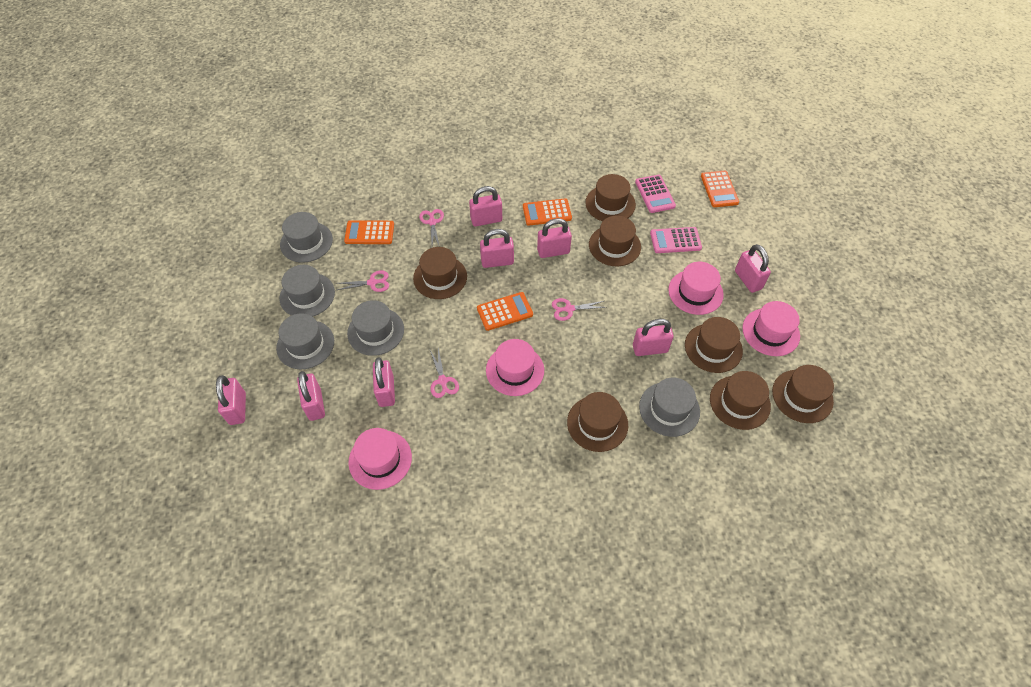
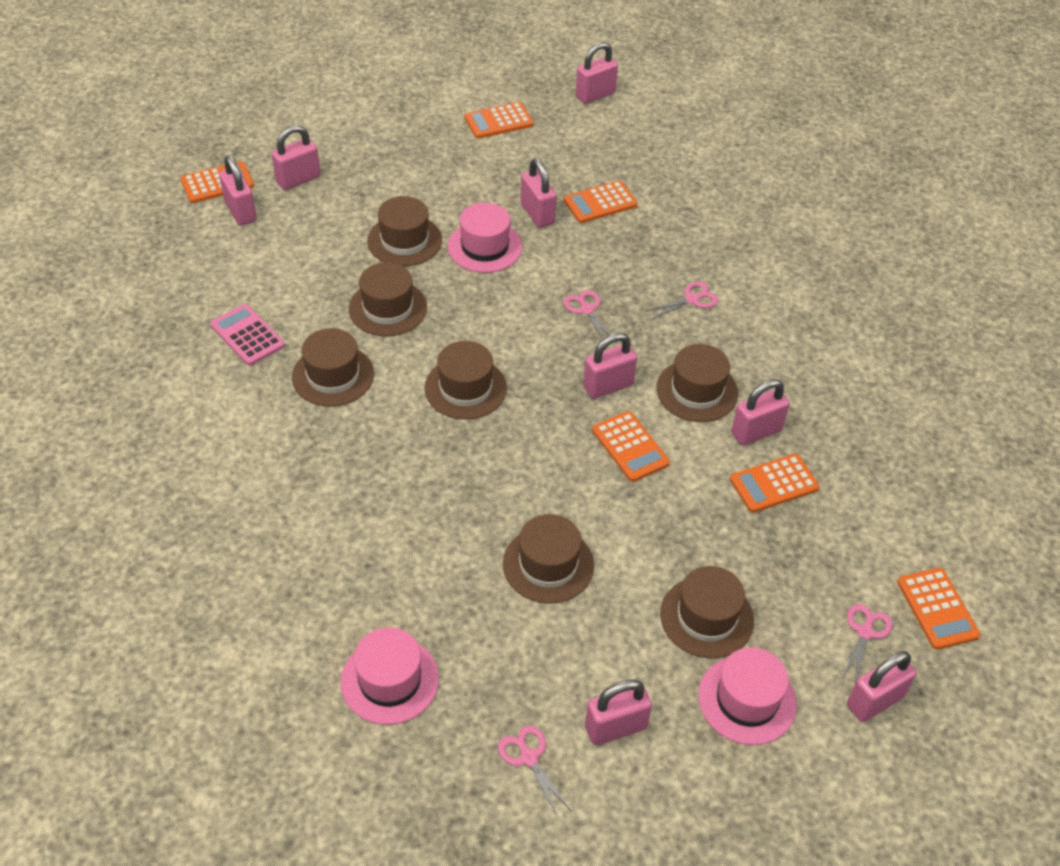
grey hat: 5 -> 0
orange calculator: 4 -> 6
pink calculator: 2 -> 1
pink hat: 4 -> 3

